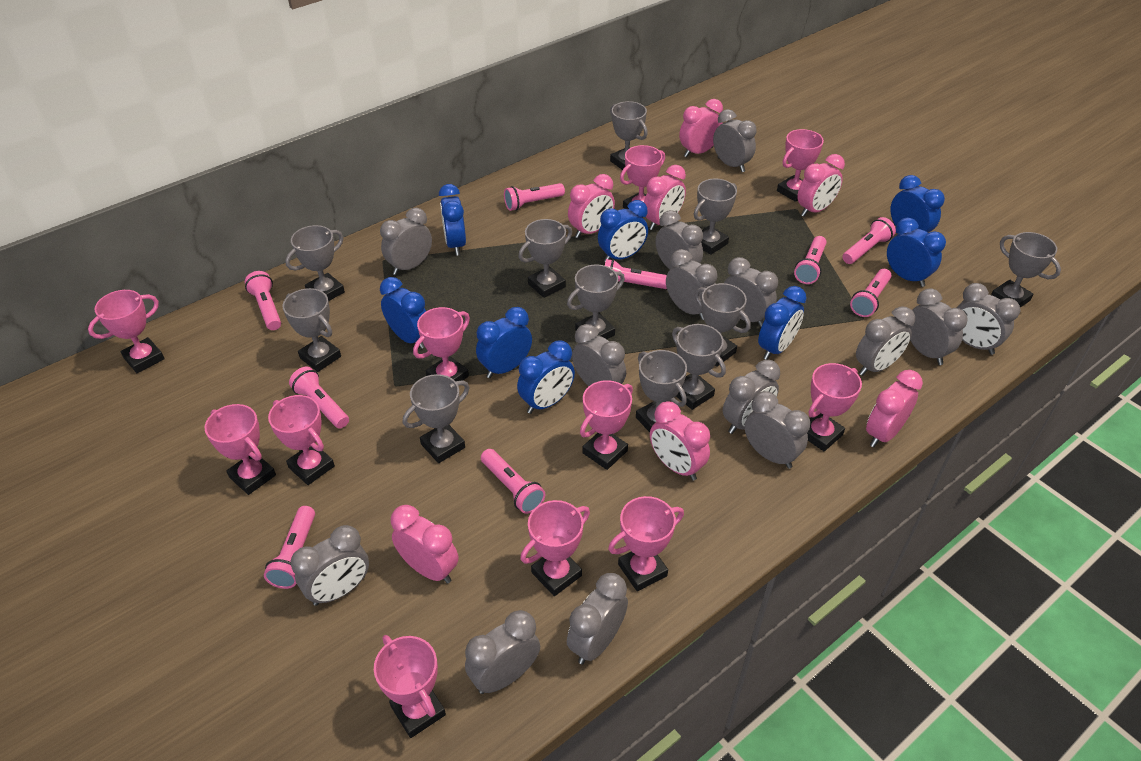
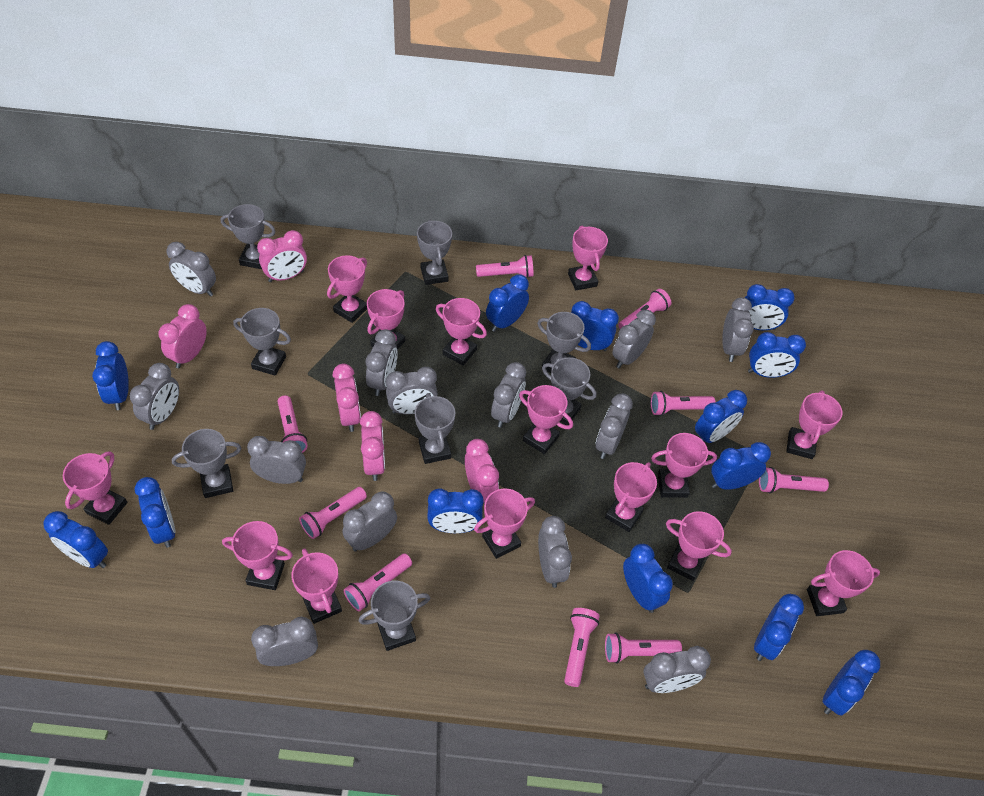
blue clock: 8 -> 13
grey clock: 14 -> 13
grey trophy: 11 -> 8
pink clock: 7 -> 5
pink trophy: 11 -> 14

